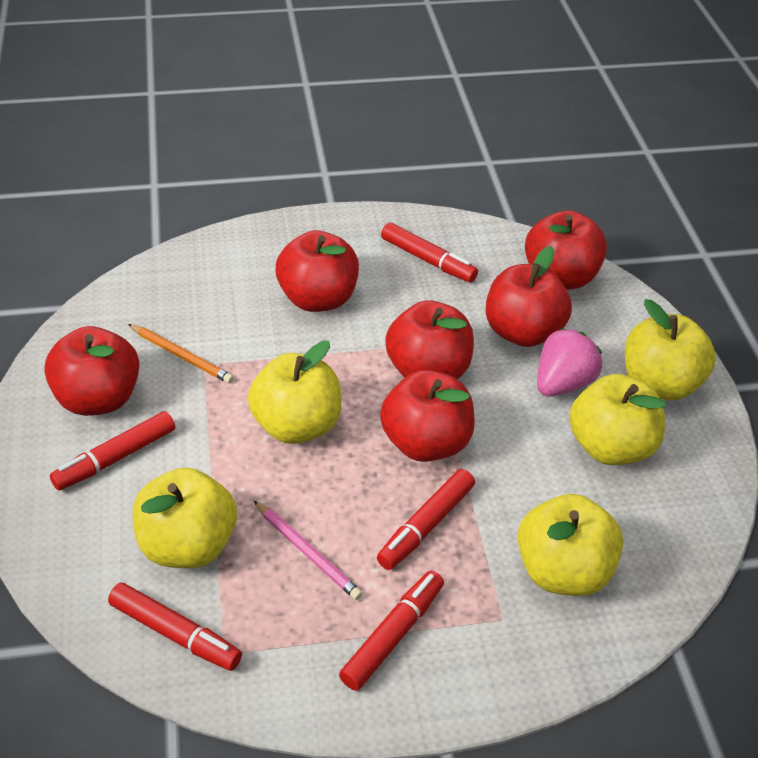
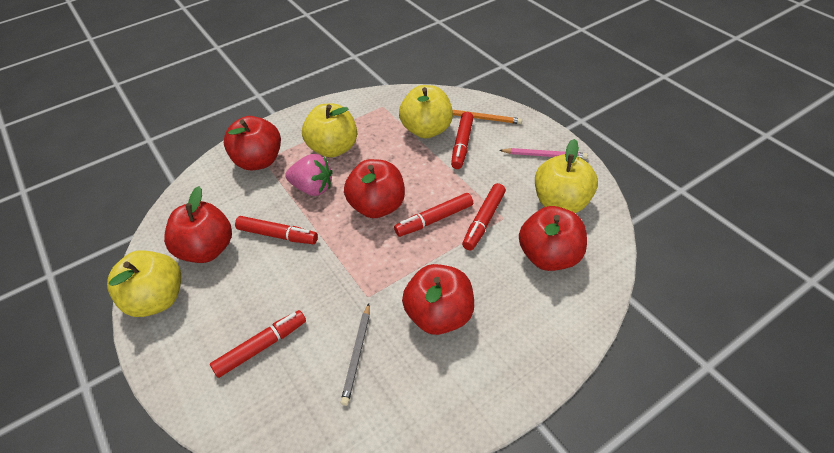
grey pencil: 0 -> 1
red apple: 6 -> 5
yellow apple: 5 -> 4

